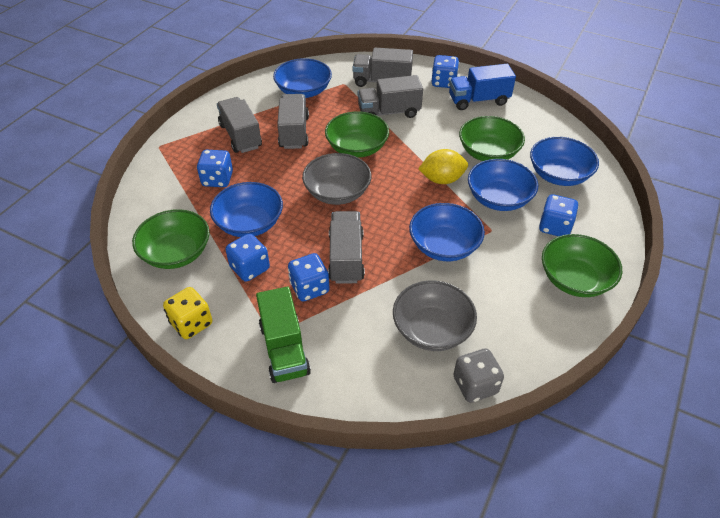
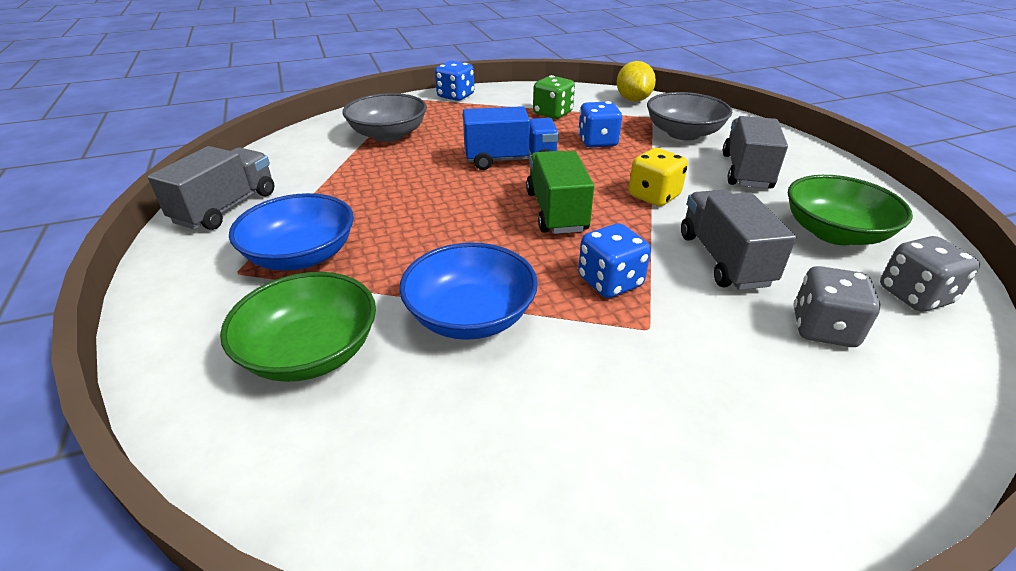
blue bowl: 5 -> 2
blue dice: 5 -> 3
green bowl: 4 -> 2
green dice: 0 -> 1
grey dice: 1 -> 2
grey truck: 5 -> 3

